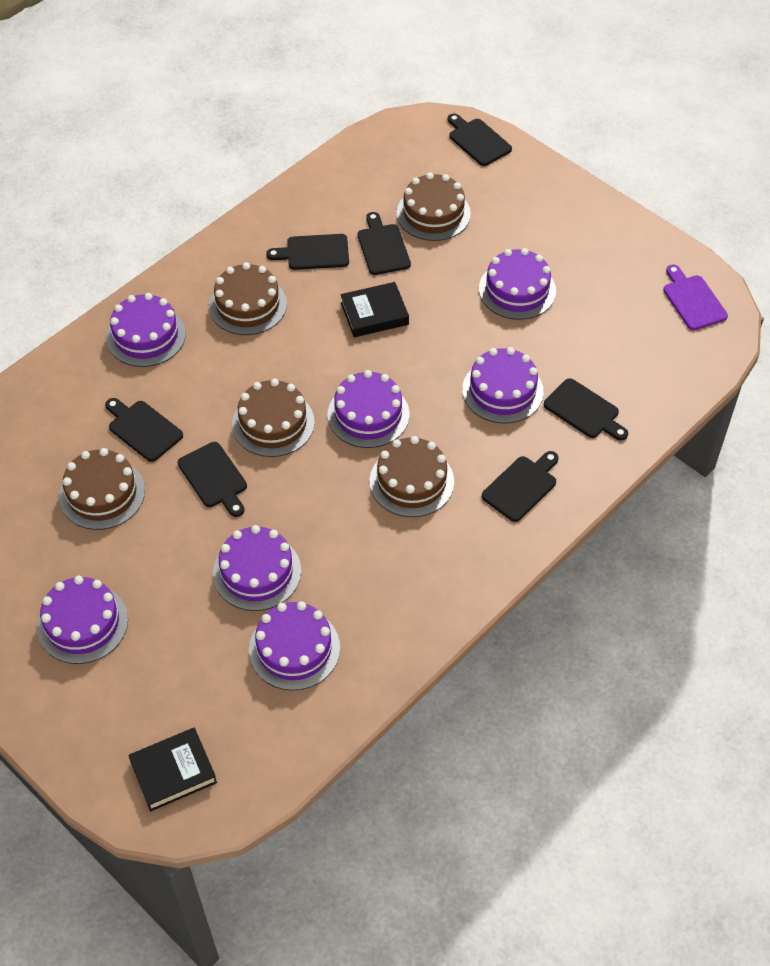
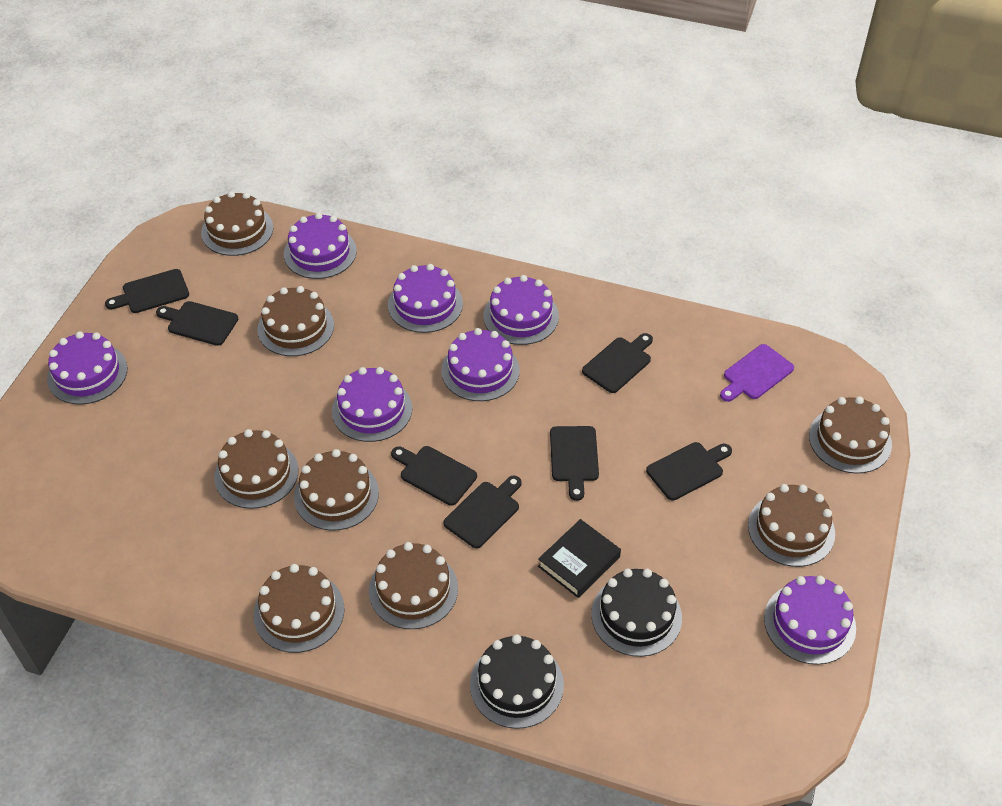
black book: 2 -> 1
black cake: 0 -> 2
brown cake: 5 -> 8

